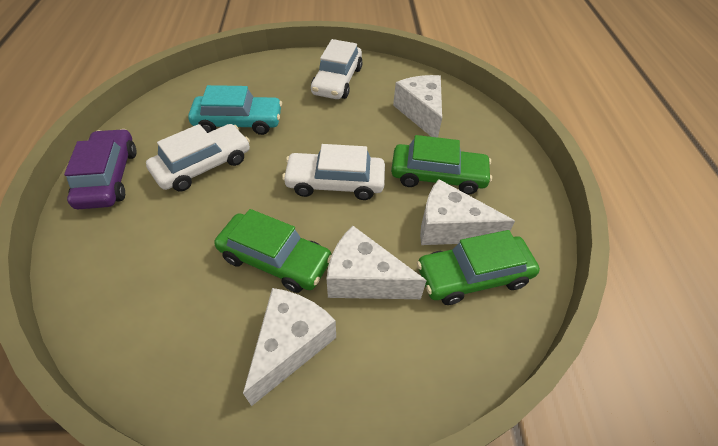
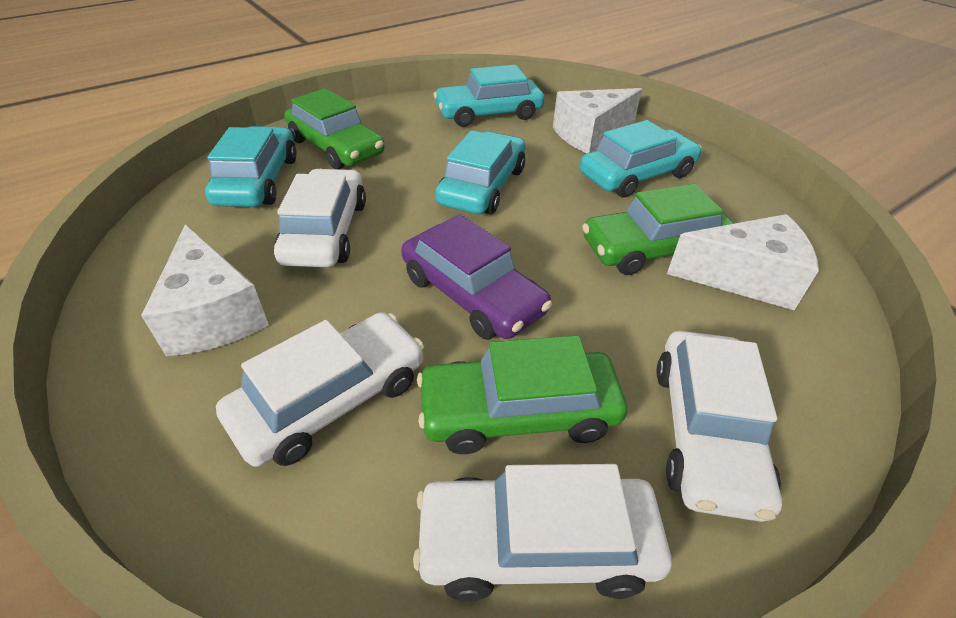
turquoise car: 1 -> 4
white car: 3 -> 4
white cheese: 4 -> 3

